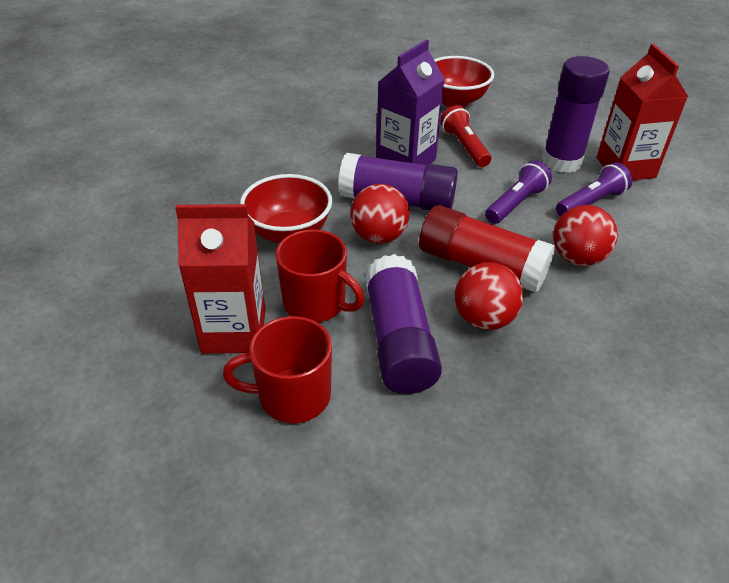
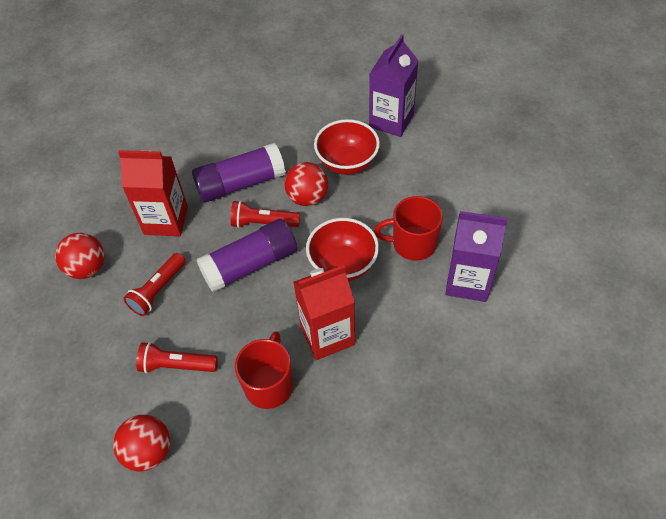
purple carton: 1 -> 2
purple flashlight: 2 -> 0
purple glue stick: 3 -> 2
red flashlight: 1 -> 3
red glue stick: 1 -> 0

